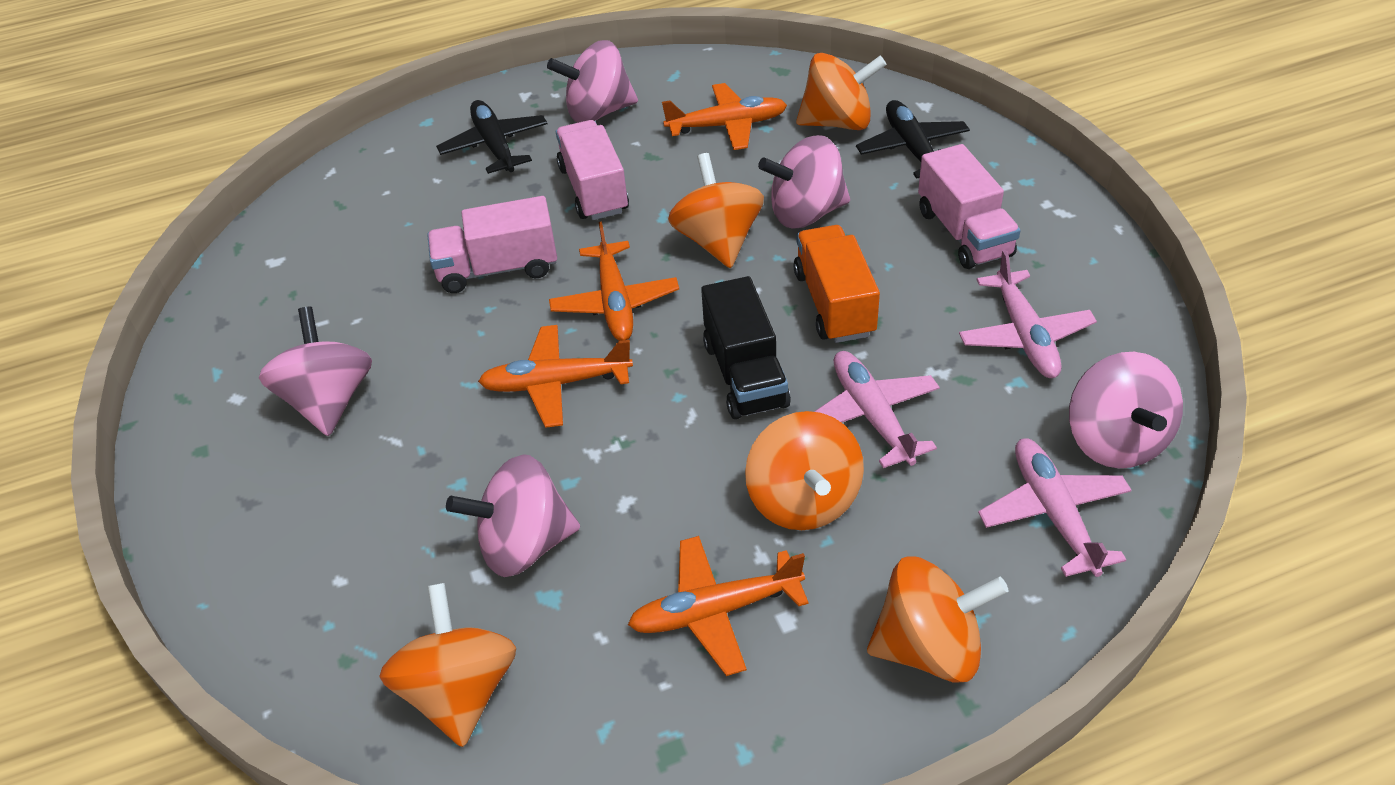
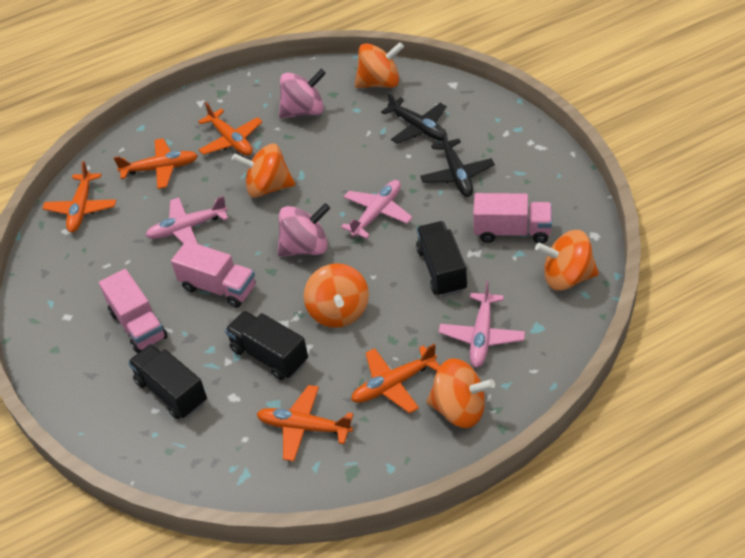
black truck: 1 -> 3
orange plane: 4 -> 5
orange truck: 1 -> 0
pink spinning top: 5 -> 2

